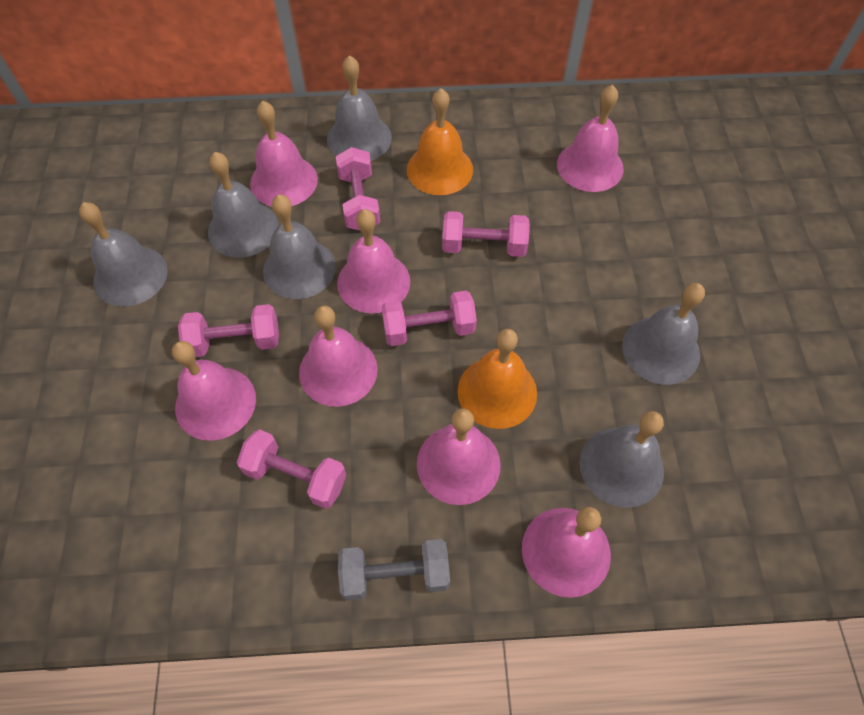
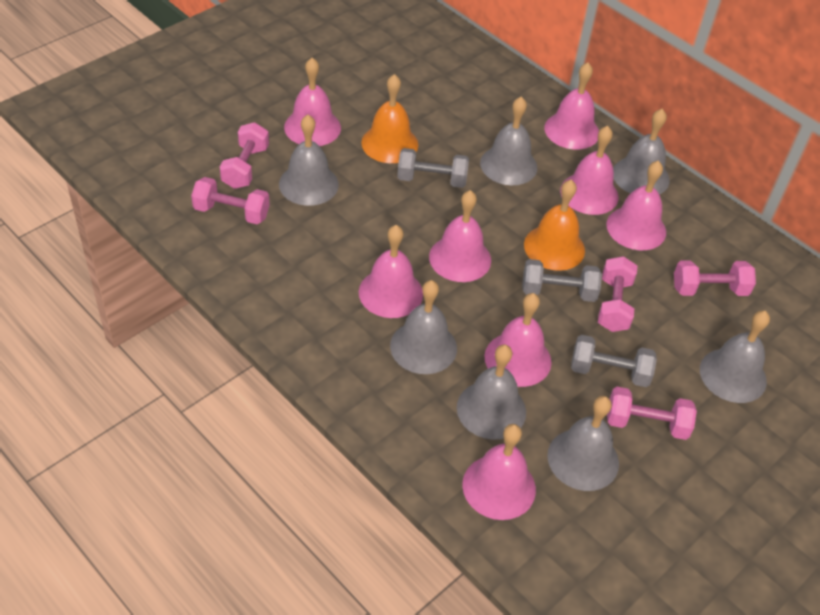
grey bell: 6 -> 7
grey dumbbell: 1 -> 3
pink bell: 7 -> 8

